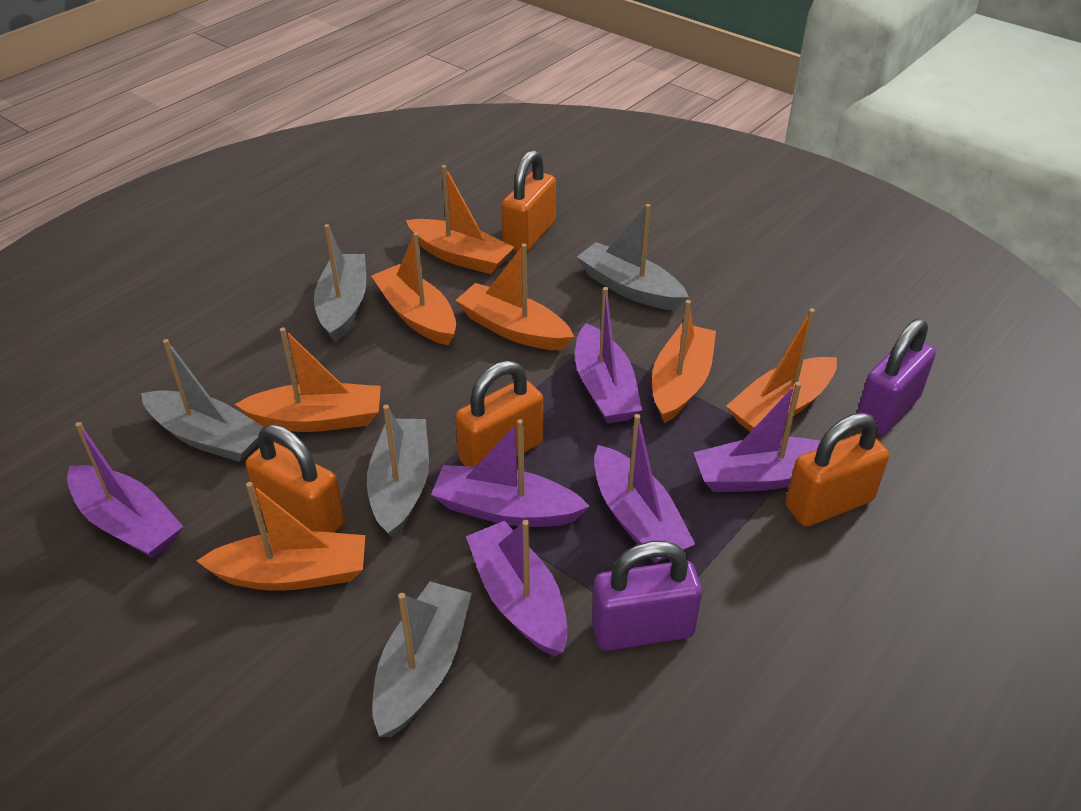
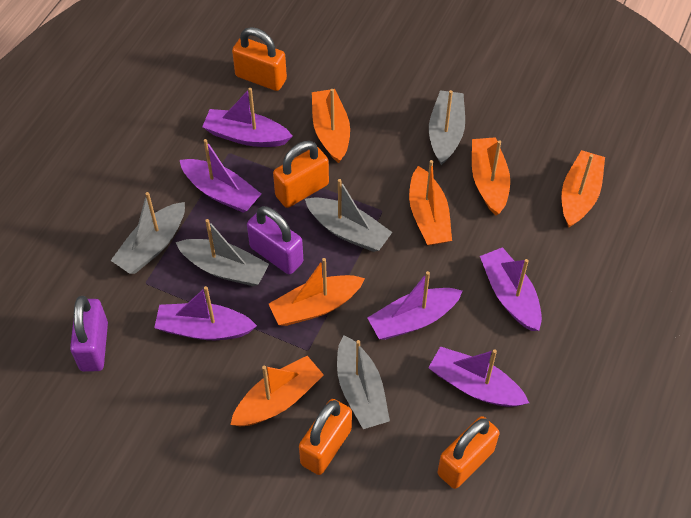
orange boat: 7 -> 6

